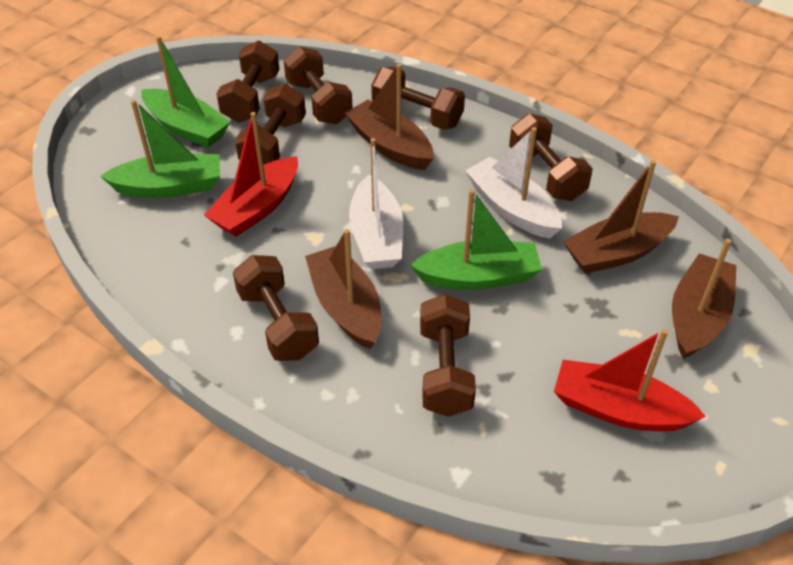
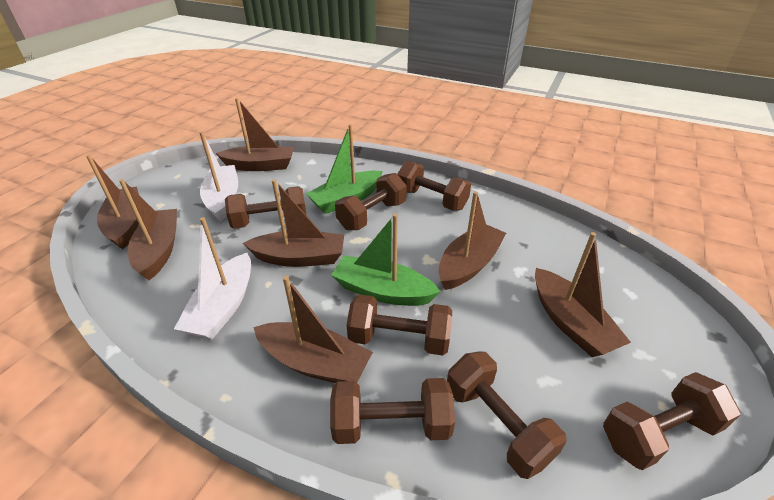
brown boat: 4 -> 7
green boat: 3 -> 2
red boat: 2 -> 0

